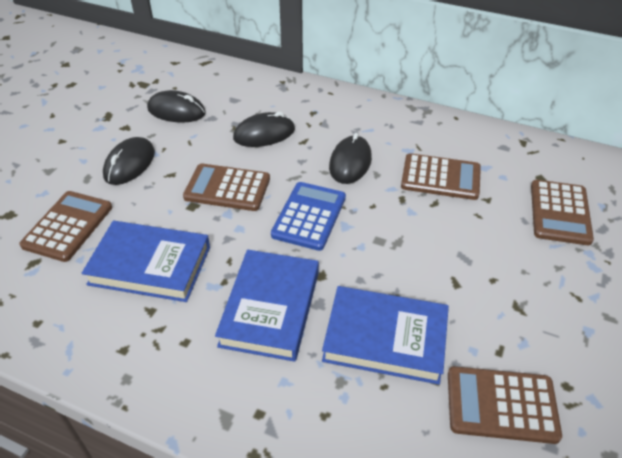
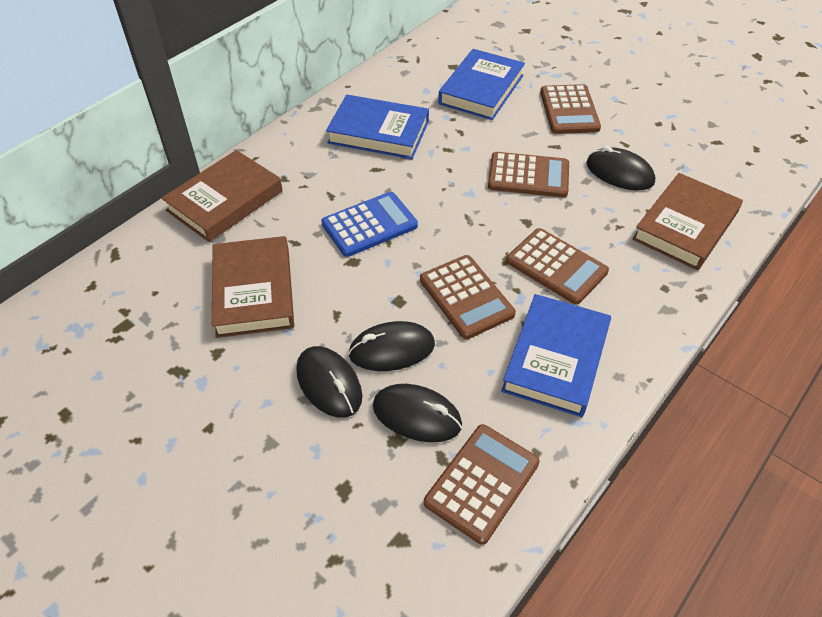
brown book: 0 -> 3

